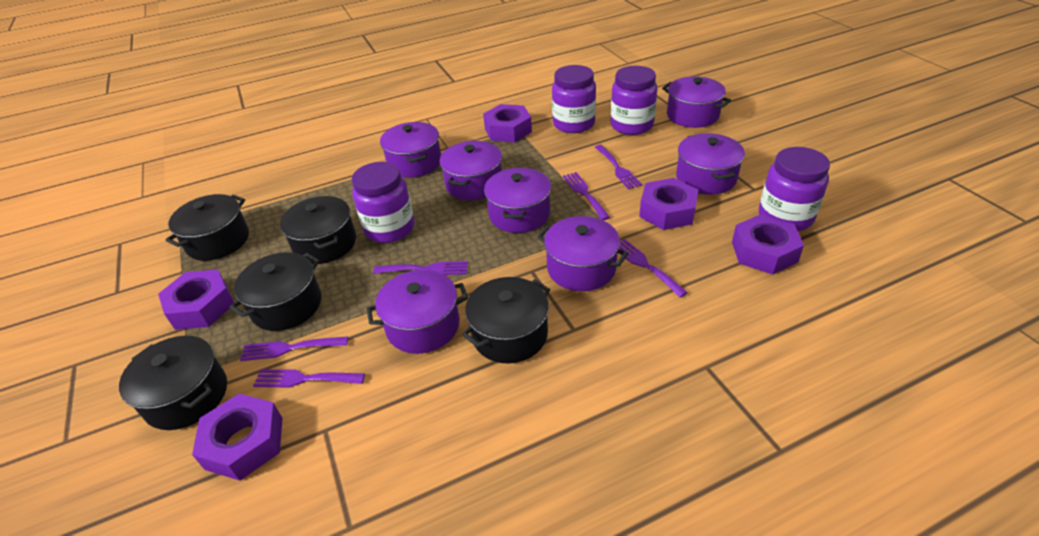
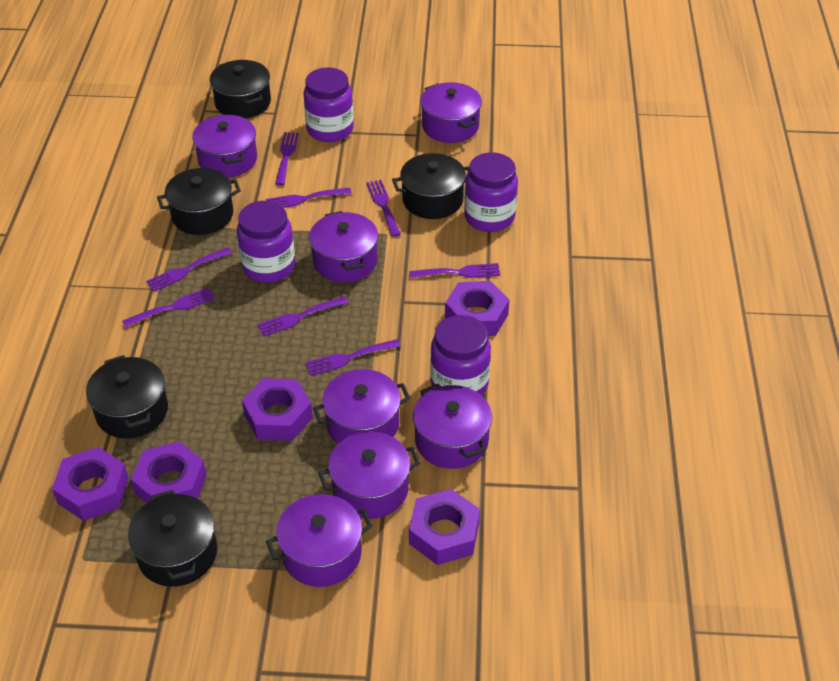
purple fork: 6 -> 8

